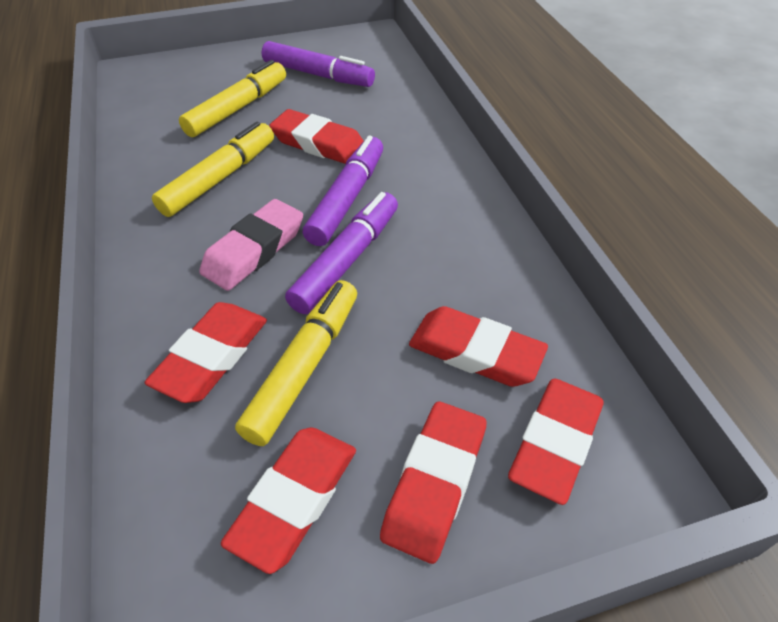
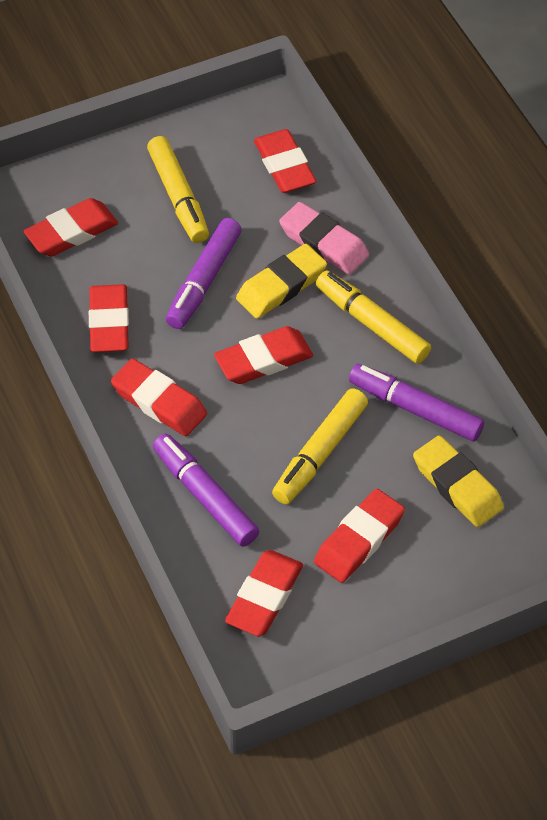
red eraser: 6 -> 7
yellow eraser: 0 -> 2

